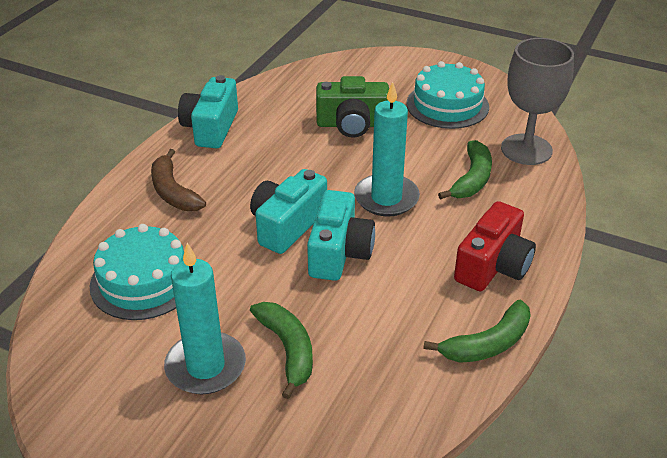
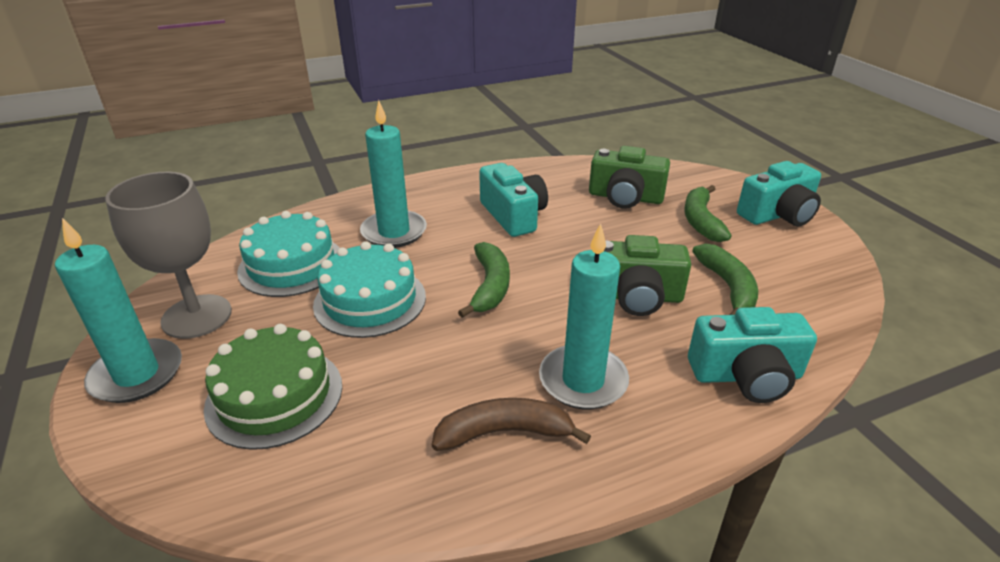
green cake: 0 -> 1
green camera: 1 -> 2
red camera: 1 -> 0
turquoise candle: 2 -> 3

